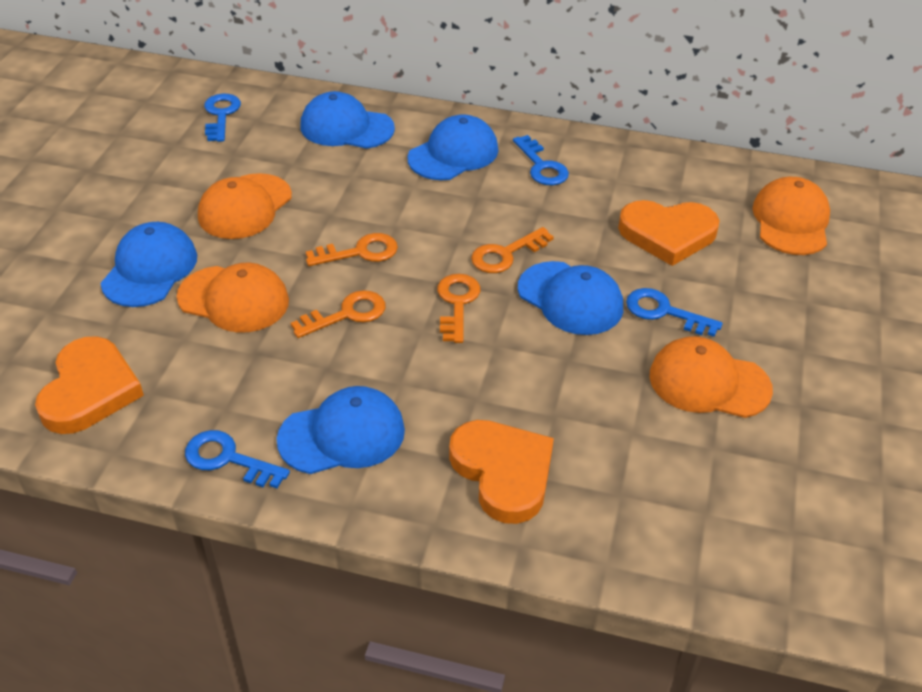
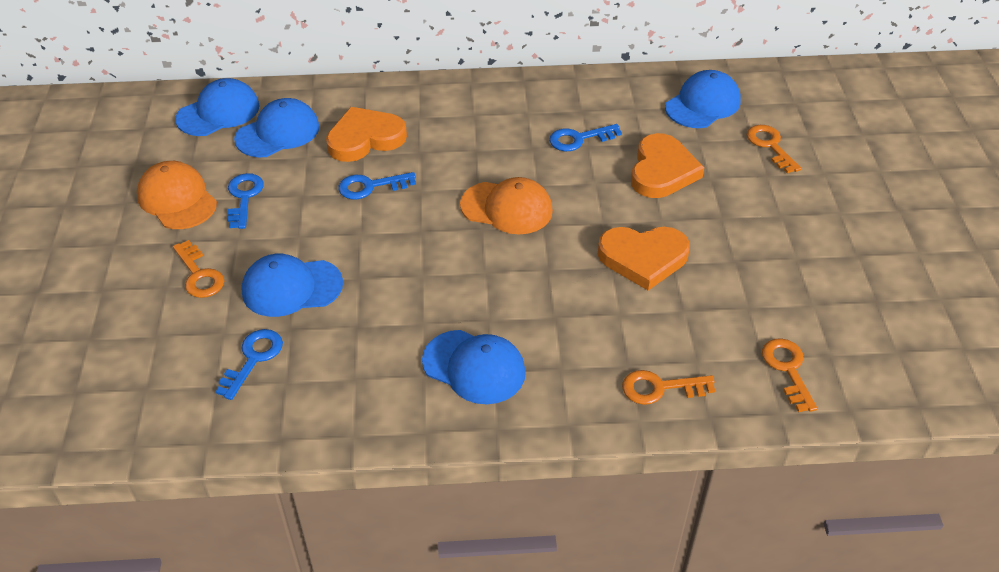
orange cap: 4 -> 2

